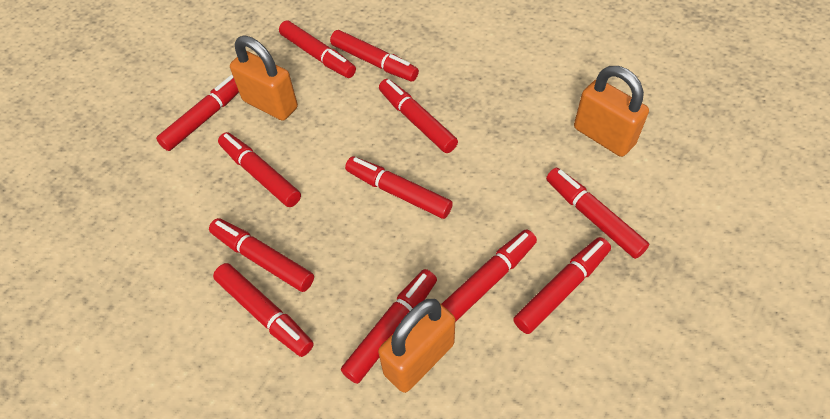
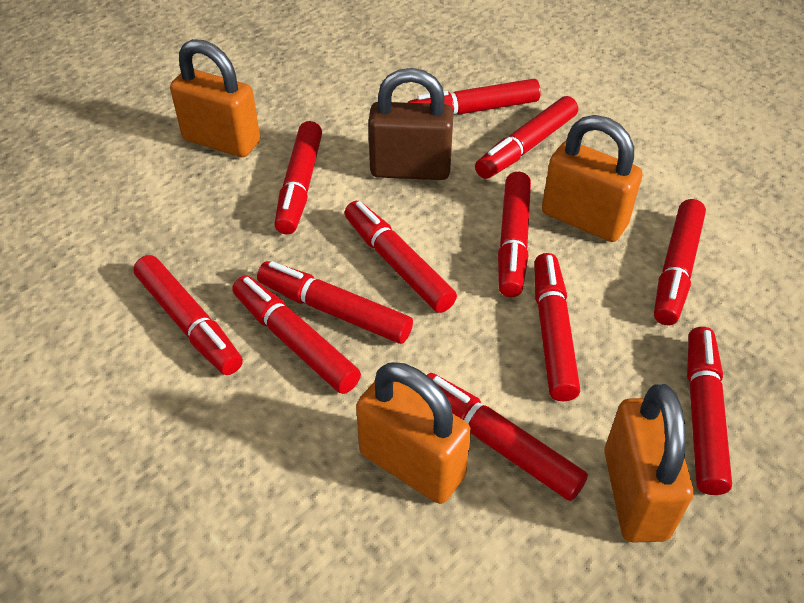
brown padlock: 0 -> 1
orange padlock: 3 -> 4

